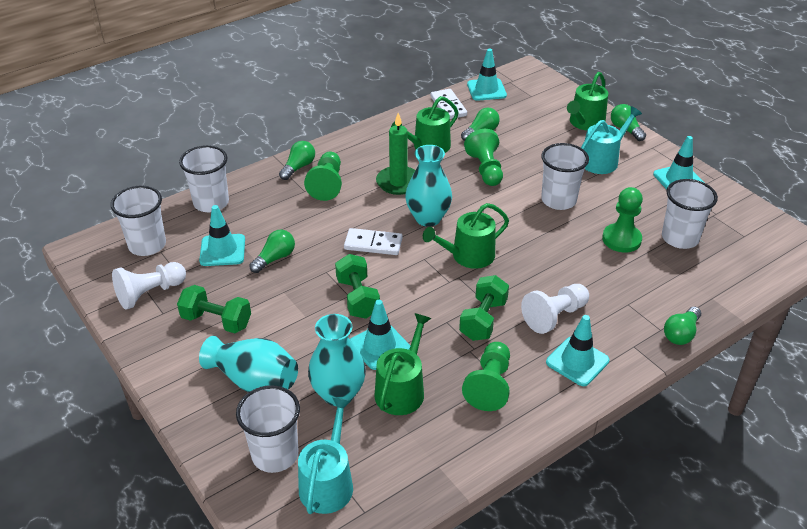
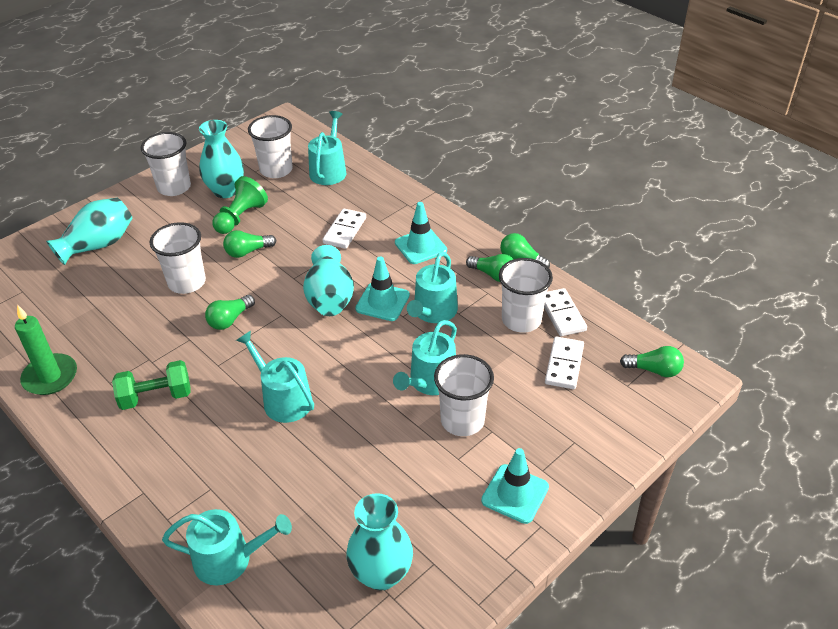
green dumbbell: 3 -> 1
green pawn: 4 -> 1
green watering can: 4 -> 0
turquoise traffic cone: 5 -> 3
turquoise vase: 3 -> 4
turquoise watering can: 2 -> 5
white domino: 2 -> 3
white pawn: 2 -> 0

